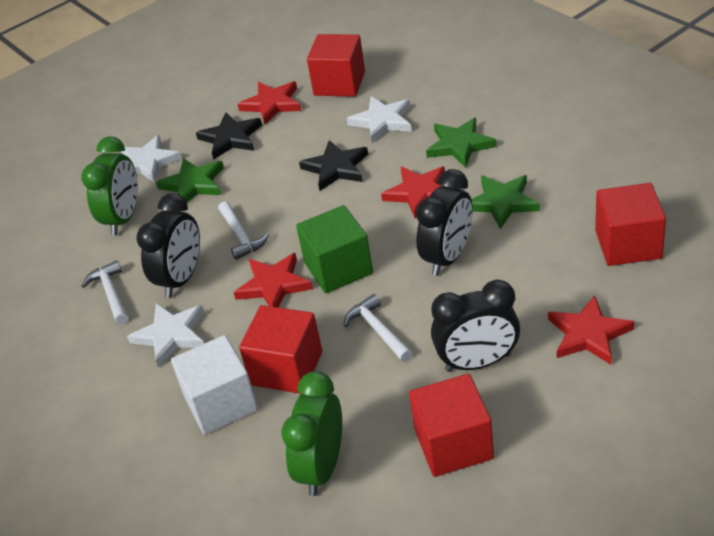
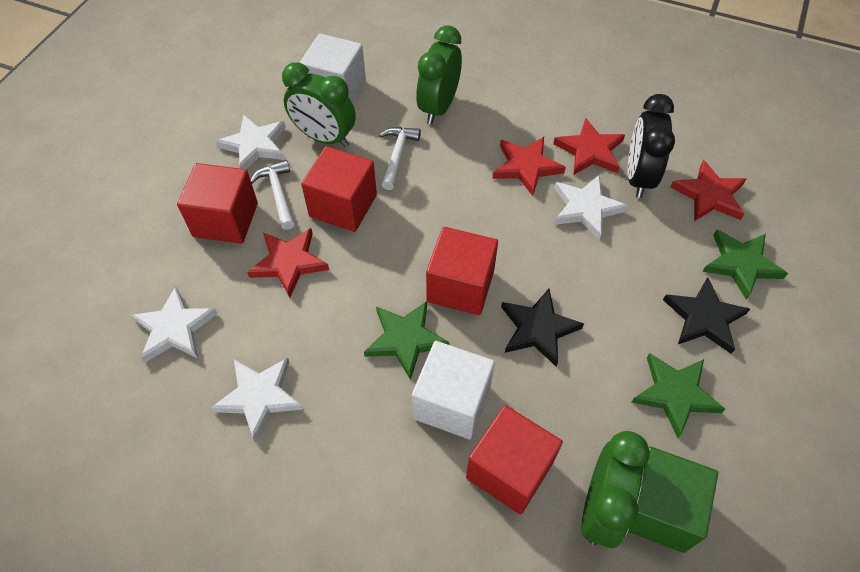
black clock: 3 -> 1
green clock: 2 -> 3
white cube: 1 -> 2
white hammer: 3 -> 2
white star: 3 -> 4

